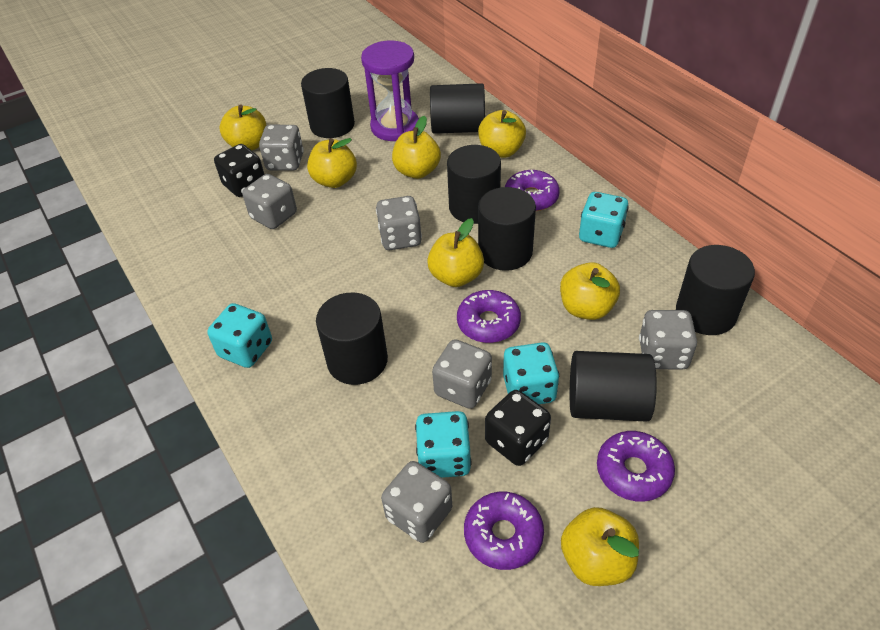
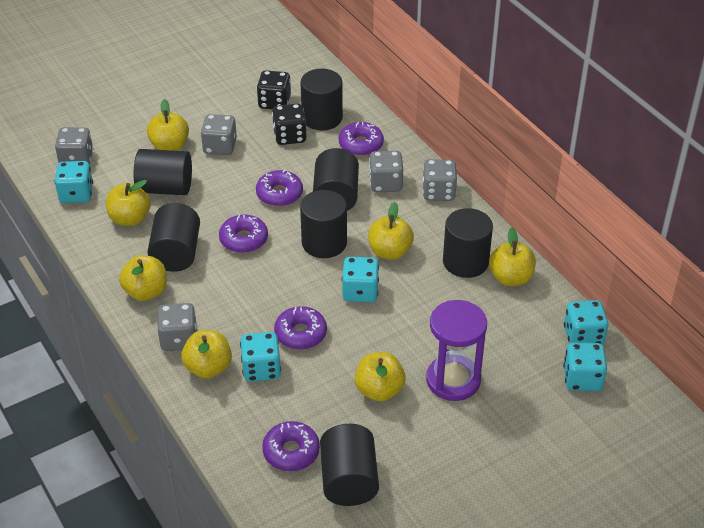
grey dice: 6 -> 5
purple donut: 4 -> 5
turquoise dice: 4 -> 5

